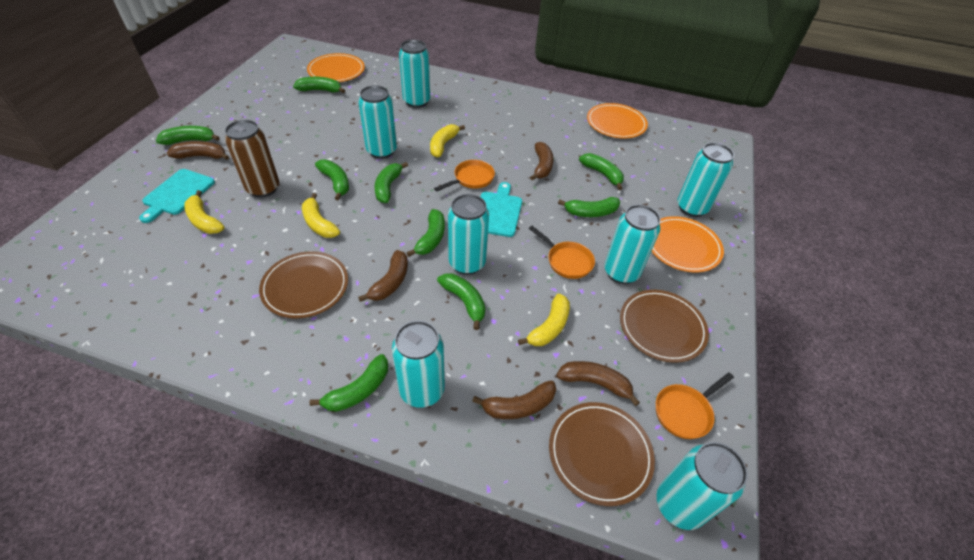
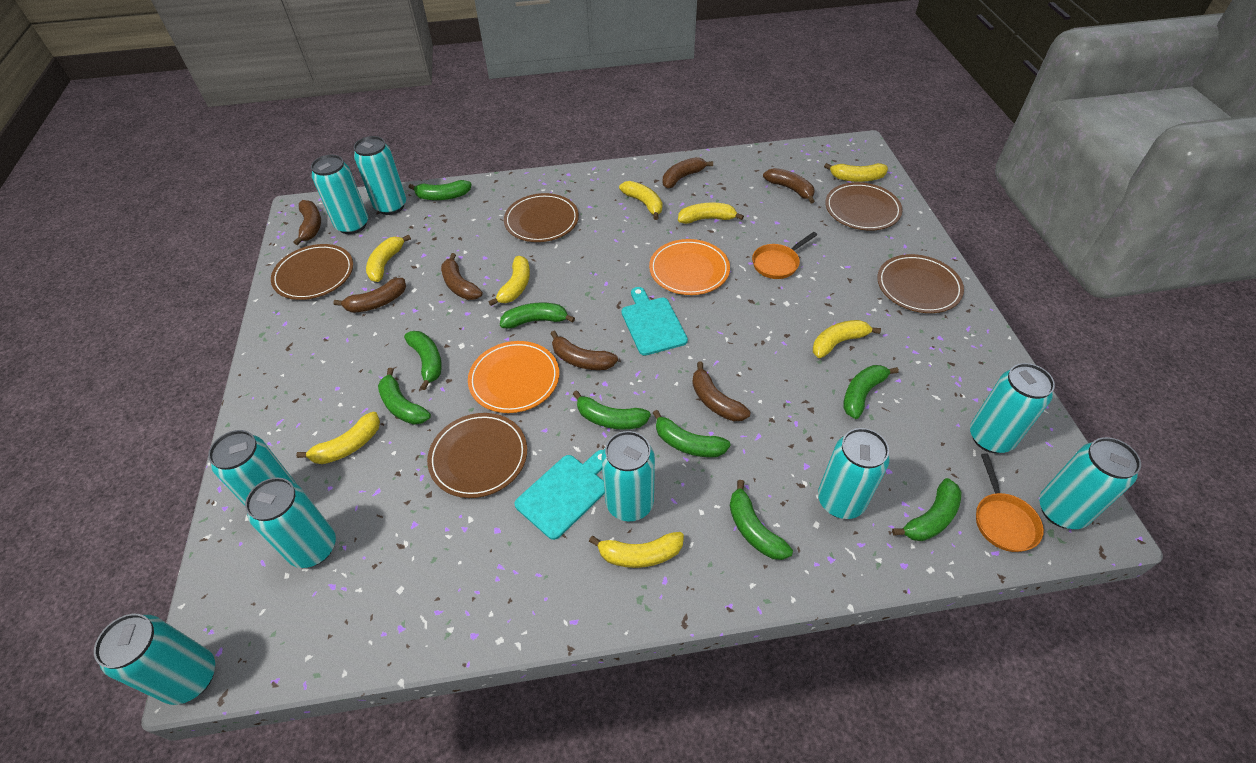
brown banana: 5 -> 7
brown can: 1 -> 0
brown plate: 3 -> 5
orange pan: 3 -> 2
orange plate: 3 -> 2
turquoise can: 7 -> 9
yellow banana: 4 -> 8

